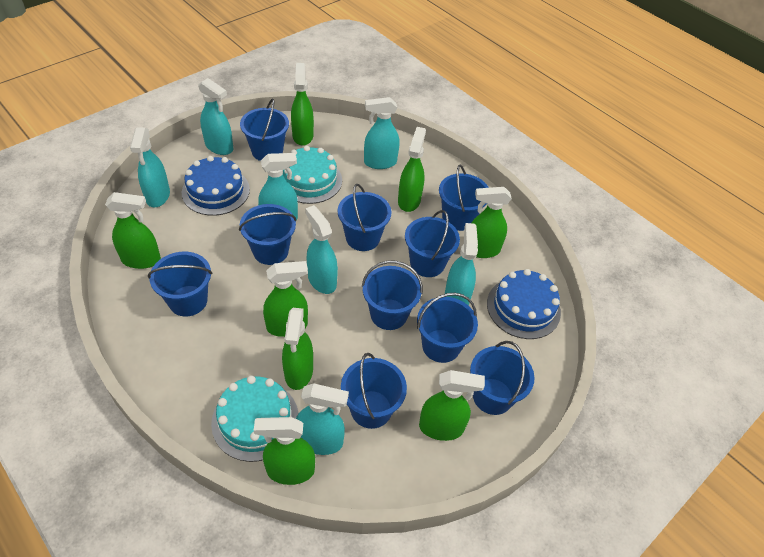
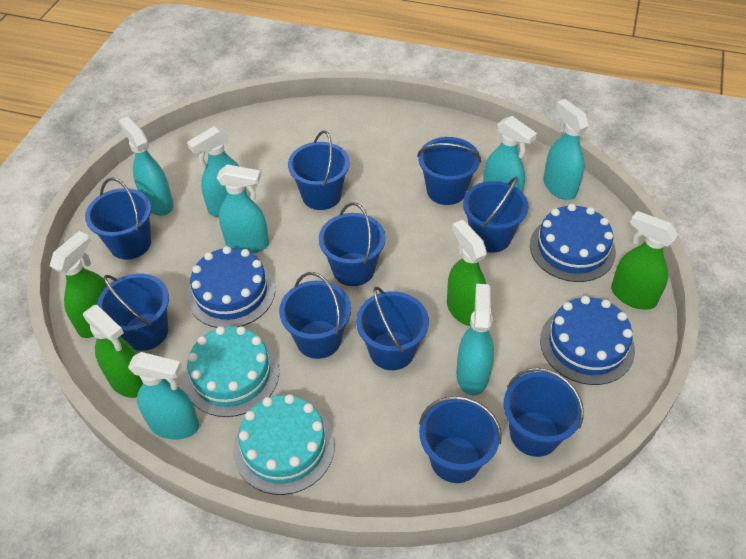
blue cake: 2 -> 3
green spray bottle: 8 -> 4

